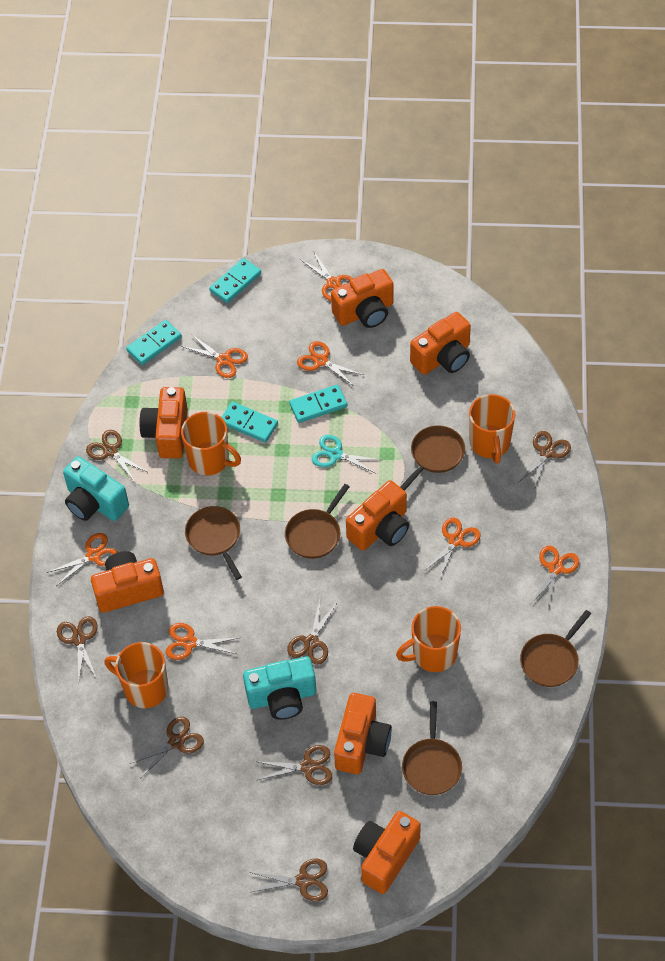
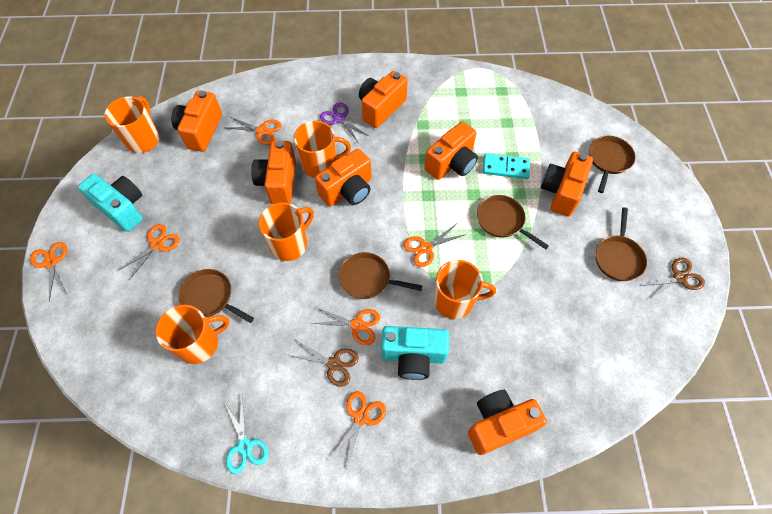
brown scissors: 7 -> 2
orange mug: 4 -> 5
orange scissors: 7 -> 6
purple scissors: 0 -> 1
turquoise domino: 4 -> 1

